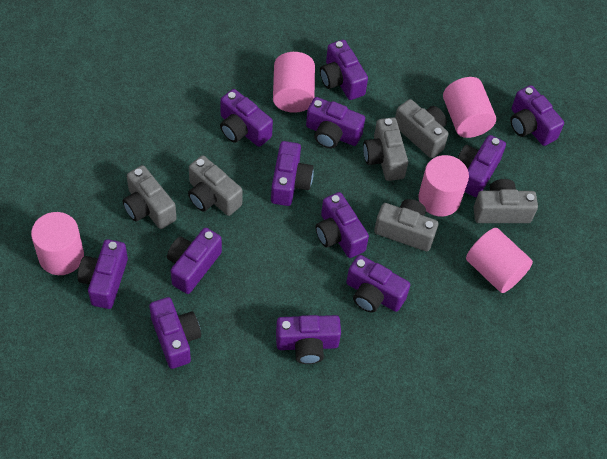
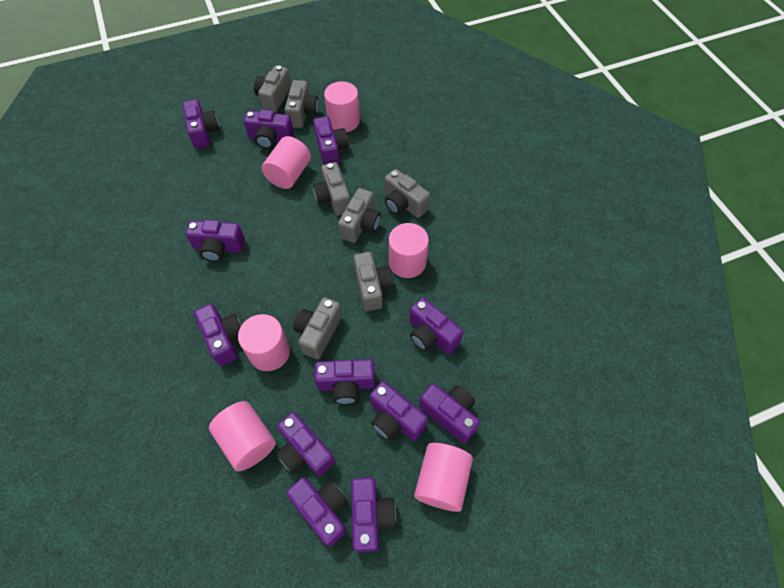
grey camera: 6 -> 7
pink cylinder: 5 -> 6

